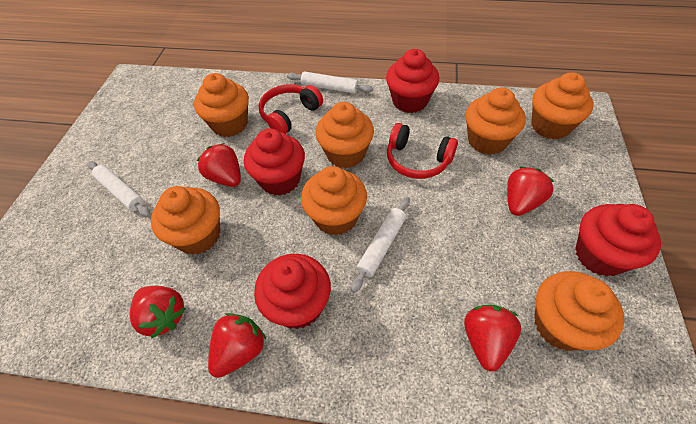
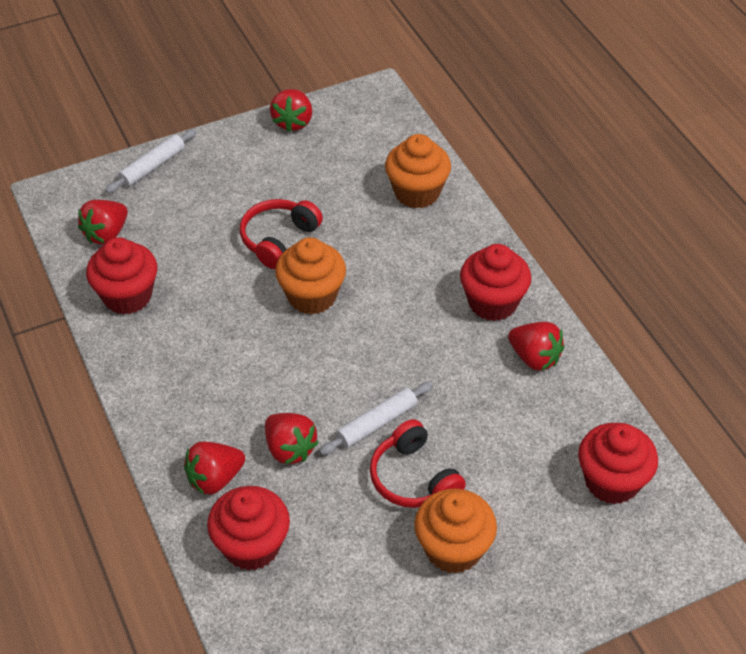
orange cupcake: 7 -> 3
white rolling pin: 3 -> 2

